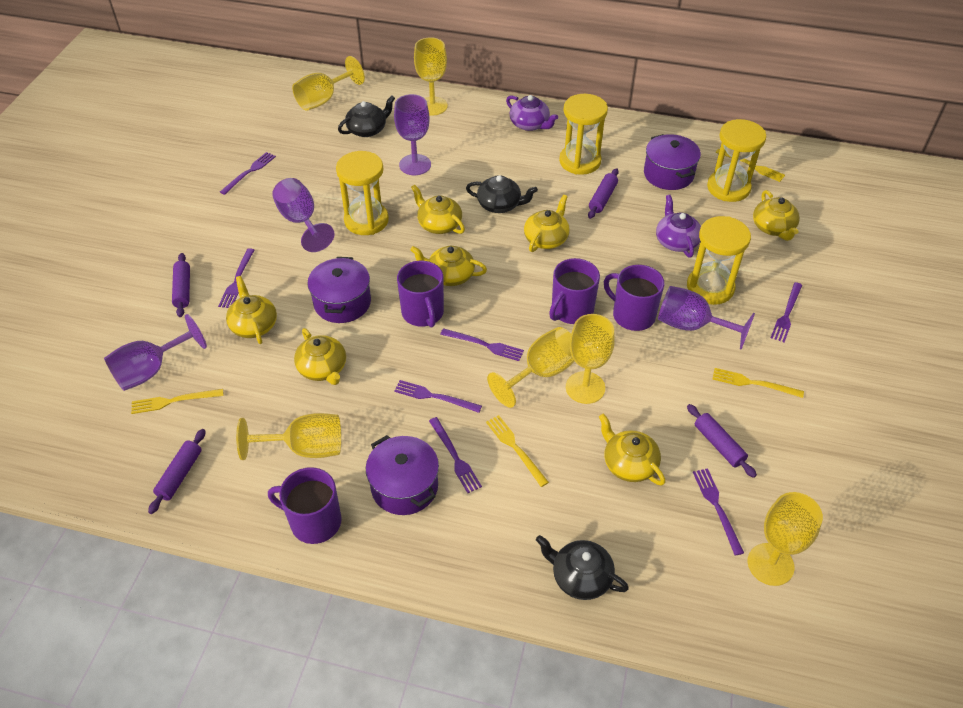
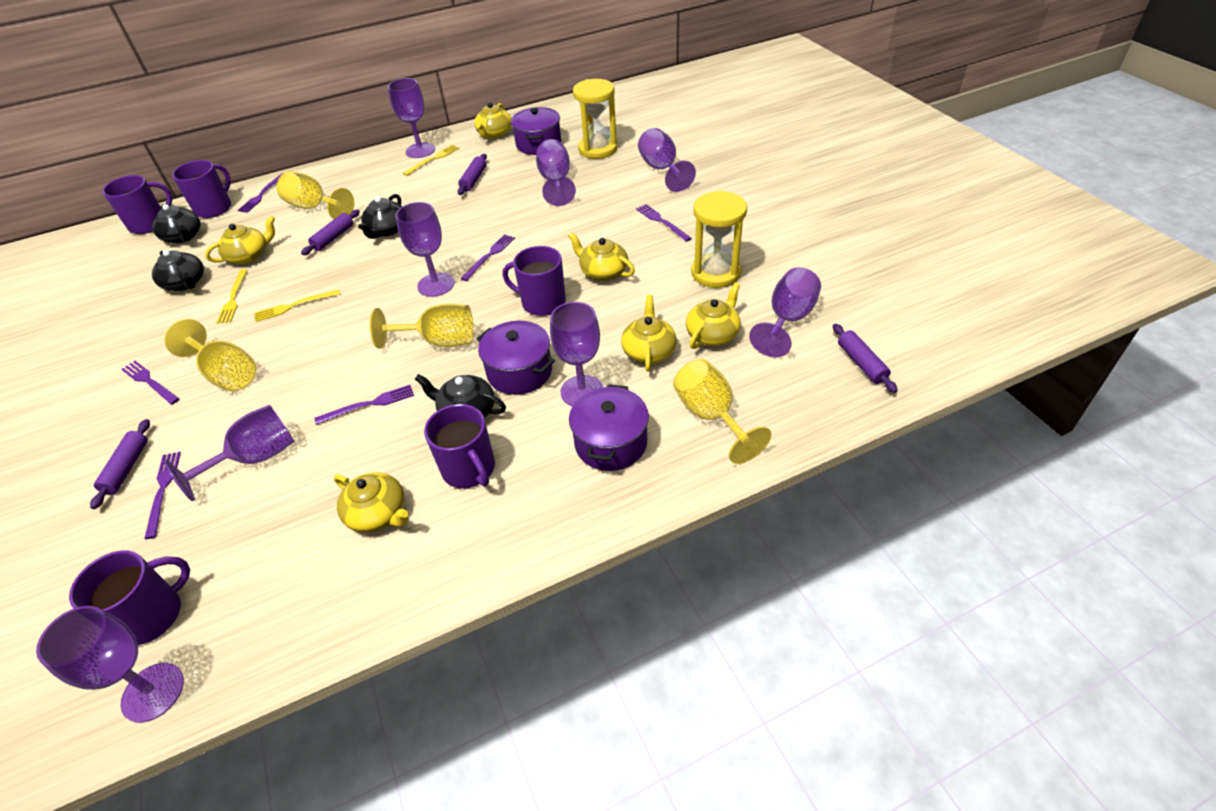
black teapot: 3 -> 4
purple fork: 7 -> 6
purple goblet: 4 -> 8
purple mug: 4 -> 5
purple teapot: 2 -> 0
yellow fork: 4 -> 3
yellow goblet: 6 -> 4
yellow hourglass: 4 -> 2
yellow teapot: 7 -> 6

